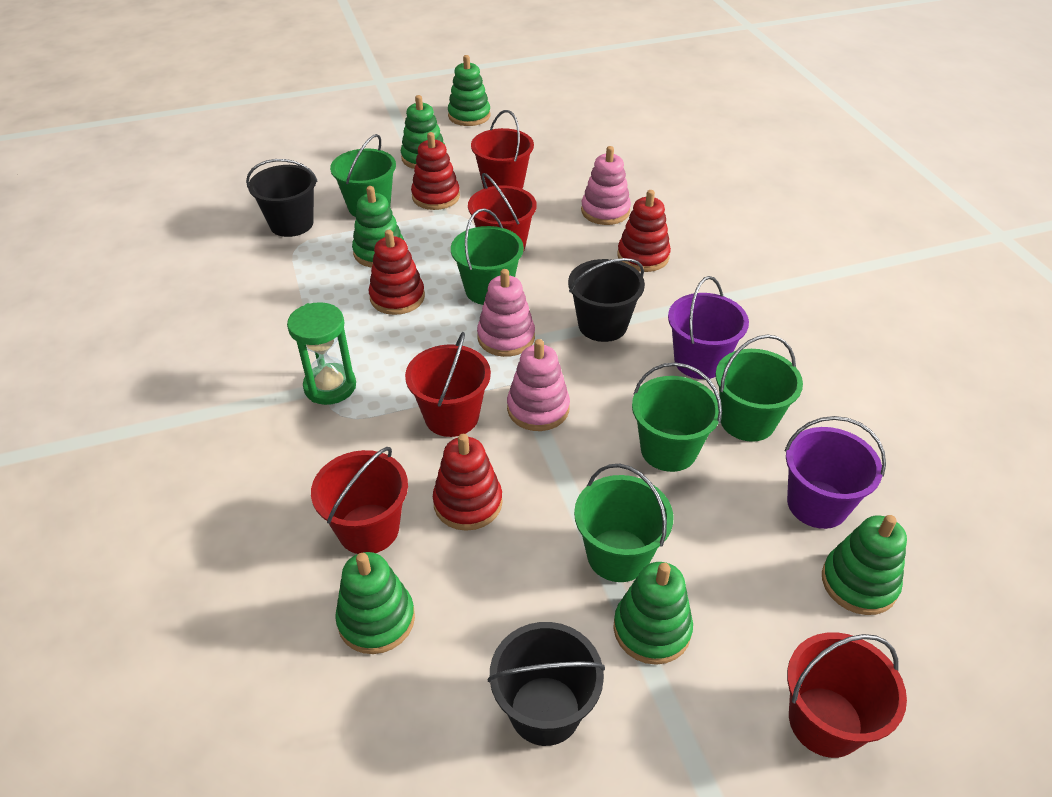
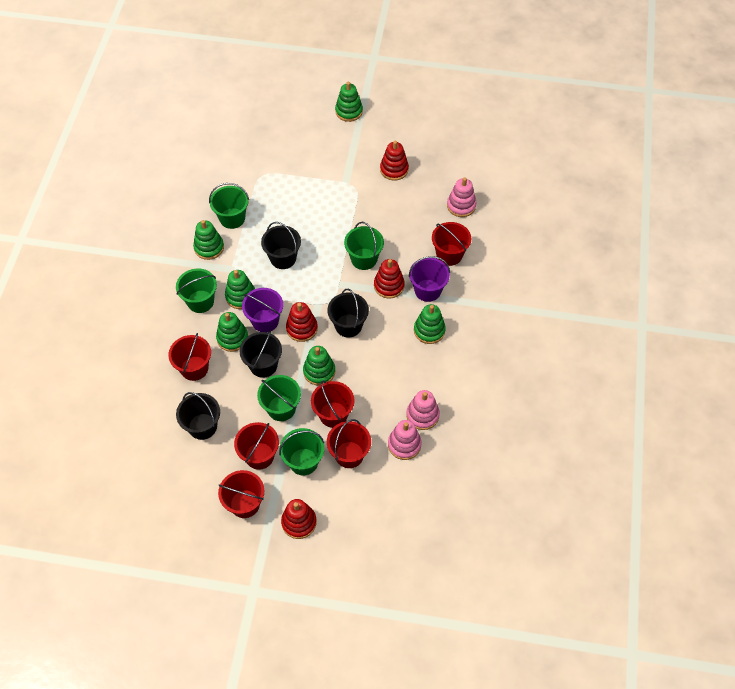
black bucket: 3 -> 4
green hourglass: 1 -> 0
red bucket: 5 -> 6

